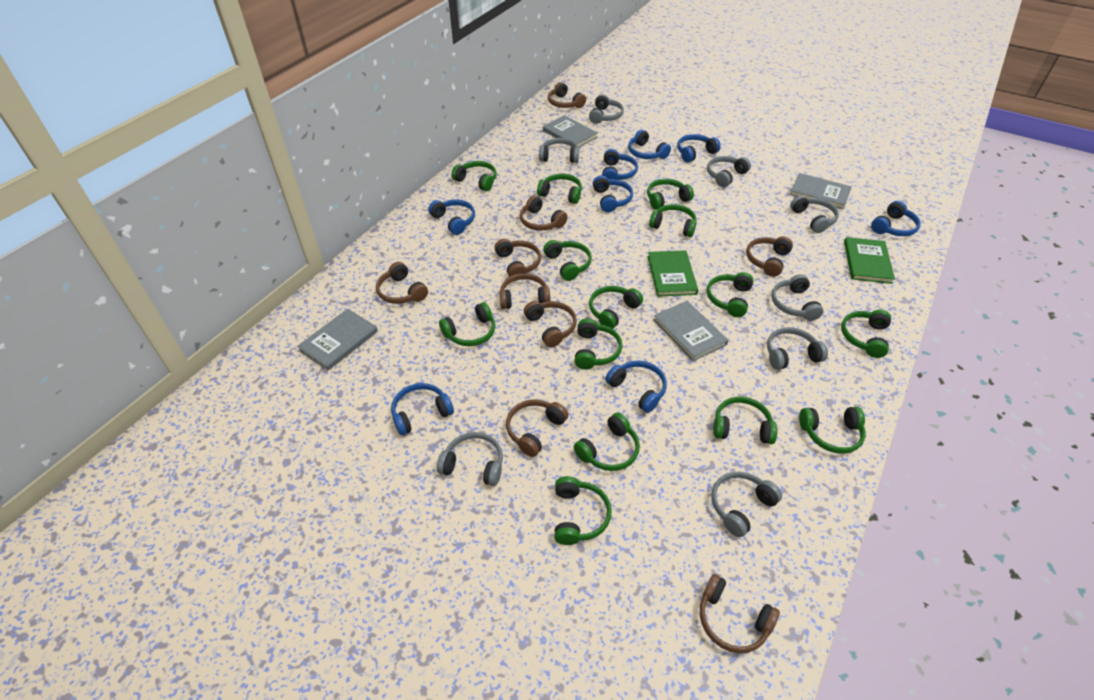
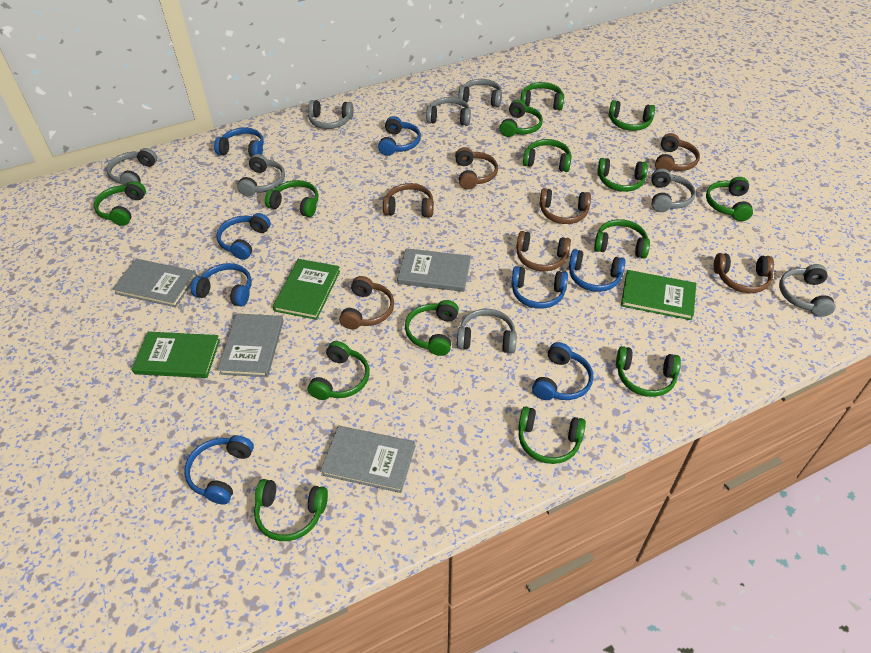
brown headphones: 9 -> 7
green book: 2 -> 3

